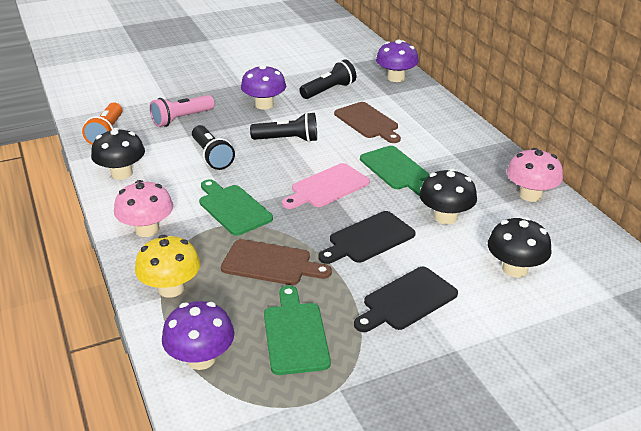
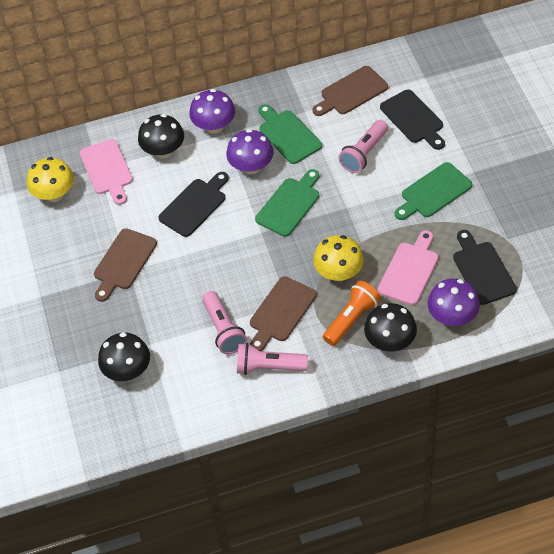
black cutting board: 2 -> 3
black flashlight: 3 -> 0
brown cutting board: 2 -> 3
pink cutting board: 1 -> 2
pink flashlight: 1 -> 3
pink mushroom: 2 -> 0
yellow mushroom: 1 -> 2

